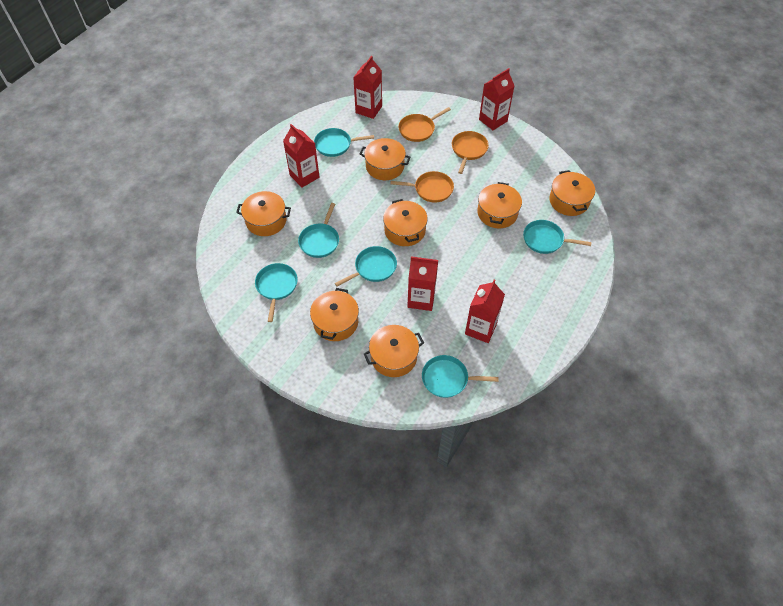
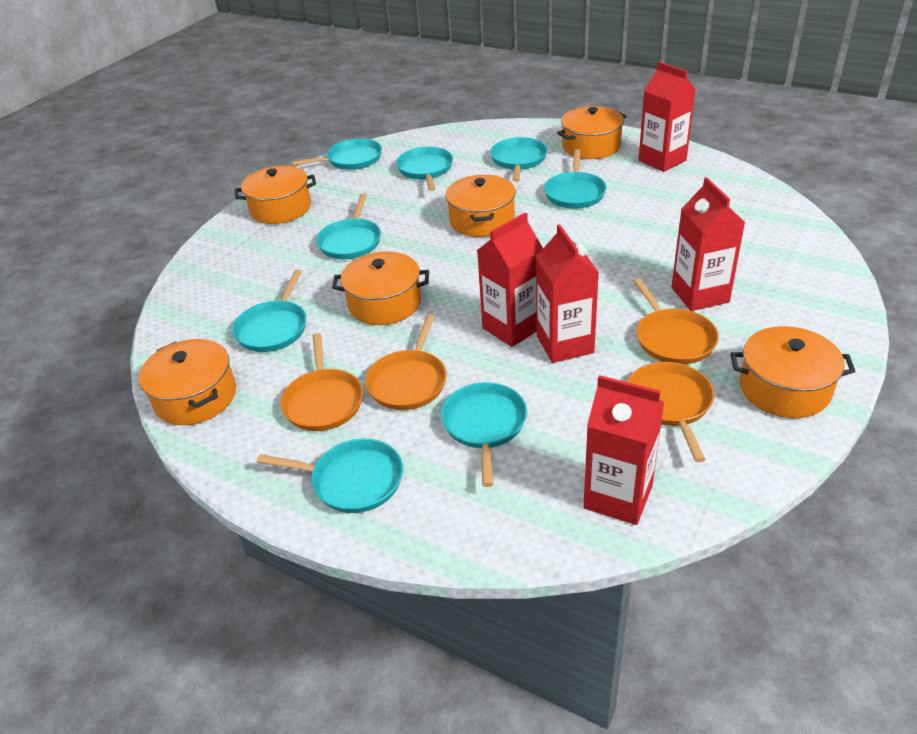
orange pan: 3 -> 4
orange pot: 7 -> 6
turquoise pan: 6 -> 8

